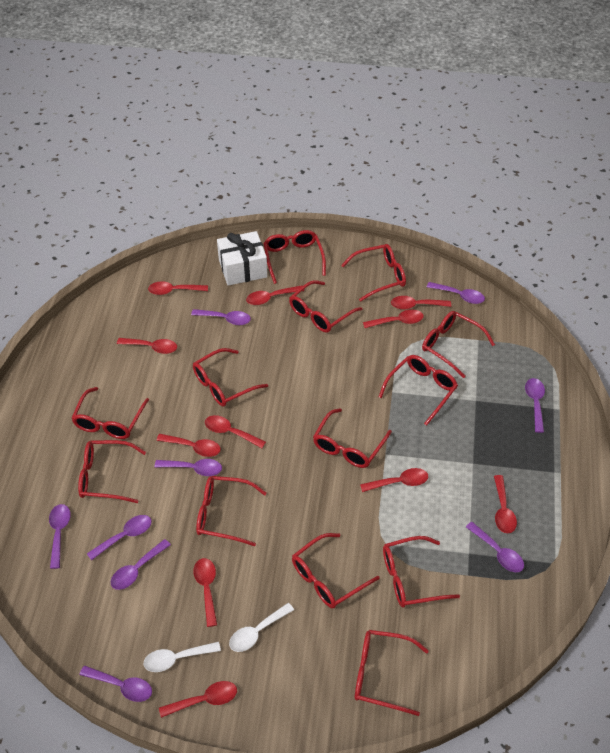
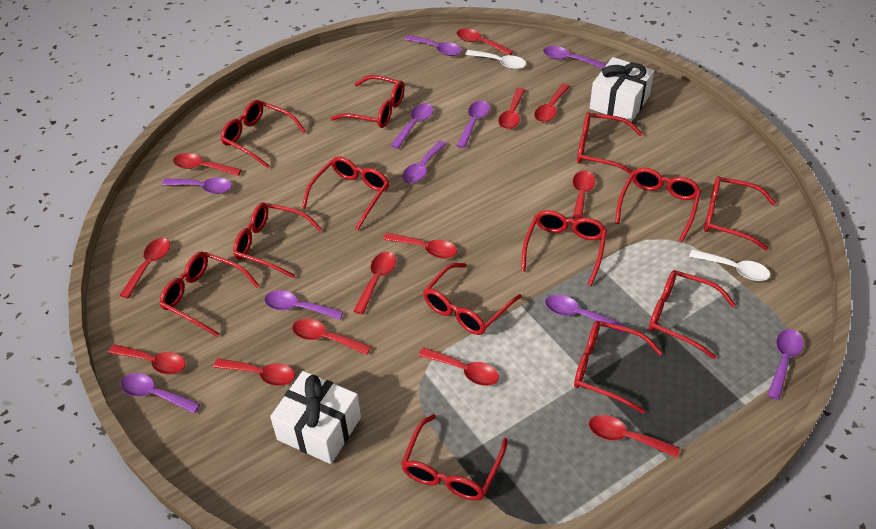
purple spoon: 9 -> 10
red spoon: 11 -> 13
white gift: 1 -> 2

